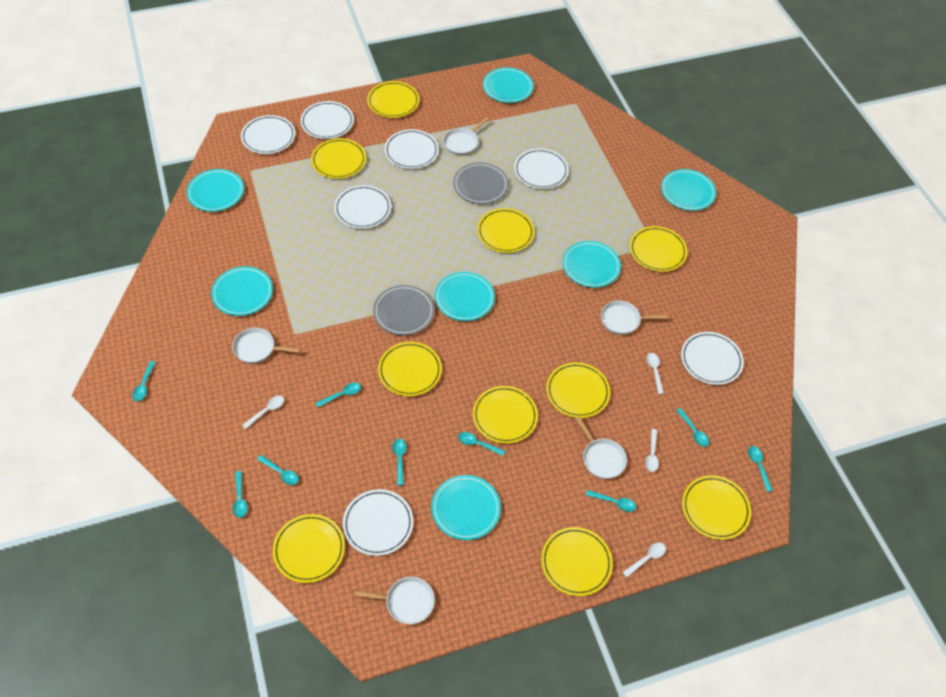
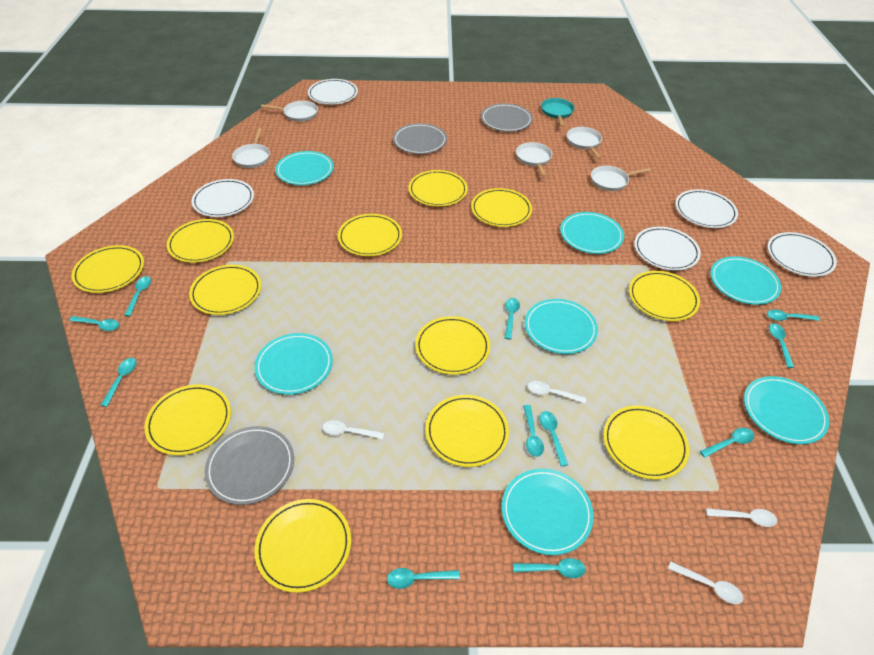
grey plate: 2 -> 3
turquoise pan: 0 -> 1
turquoise spoon: 9 -> 11
white plate: 7 -> 5
yellow plate: 10 -> 12

